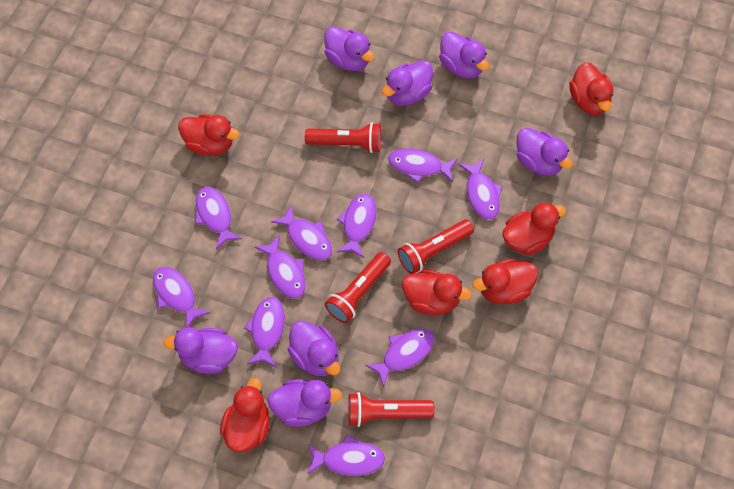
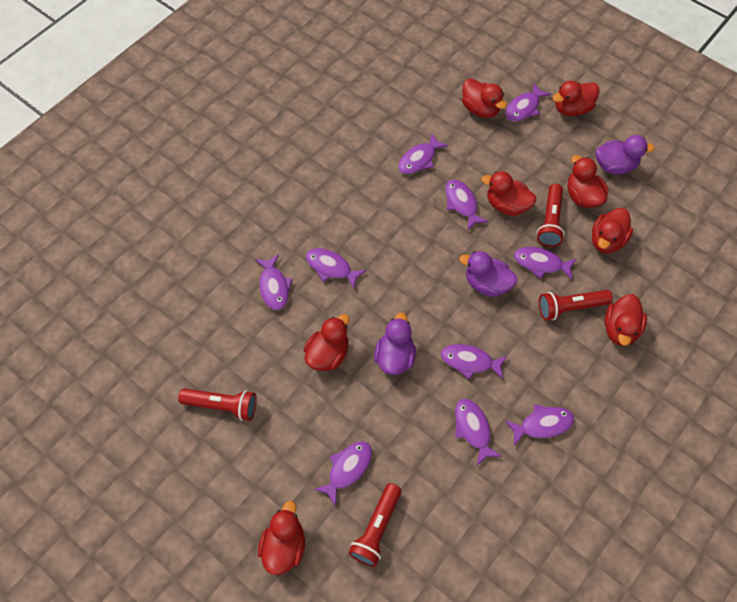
purple duck: 7 -> 3
red duck: 6 -> 8

